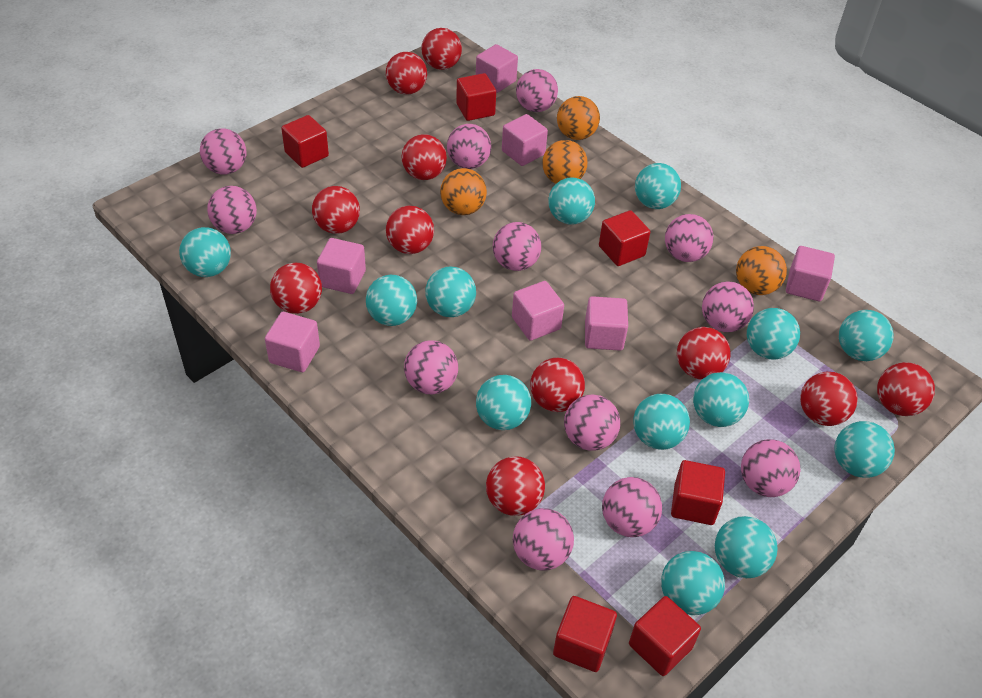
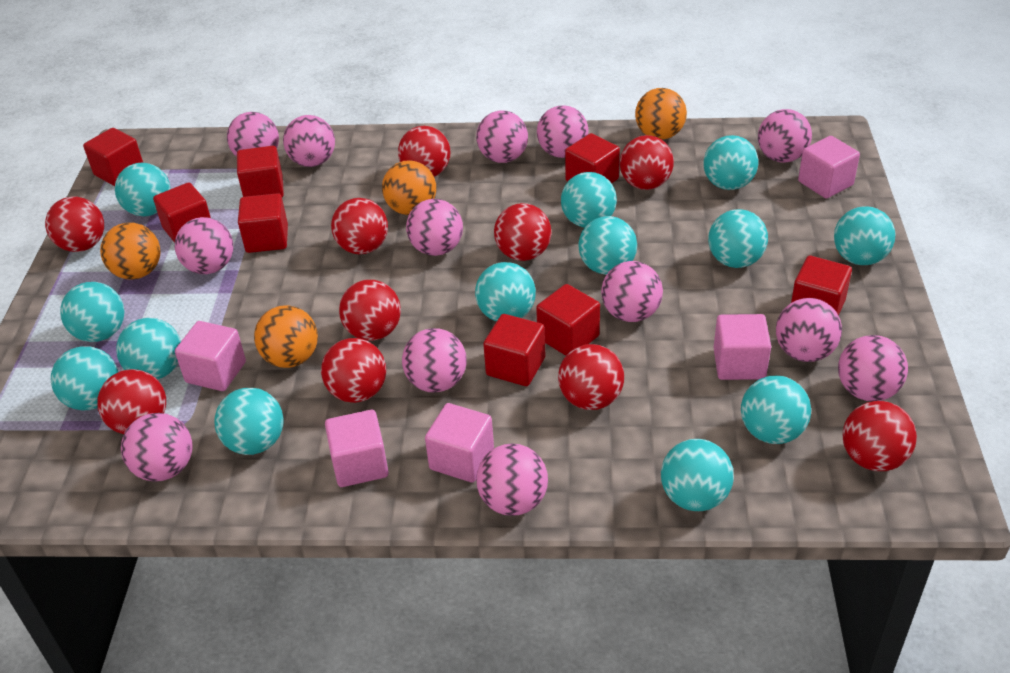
pink ball: 12 -> 13
pink cube: 7 -> 5
red ball: 11 -> 10
red cube: 6 -> 8

